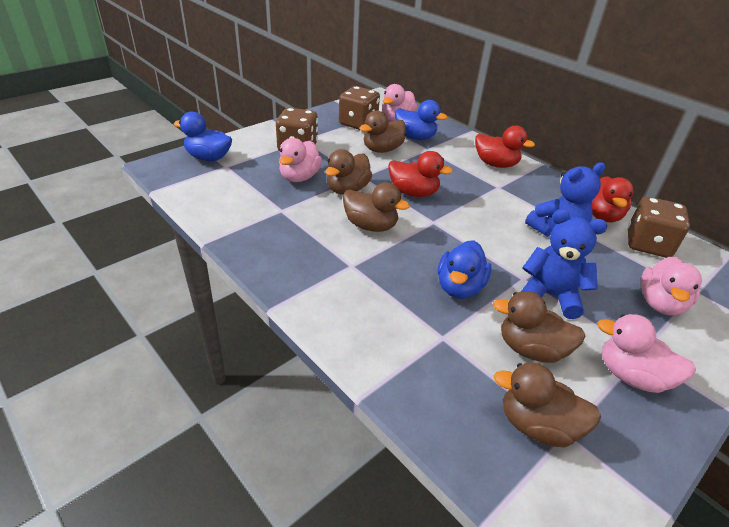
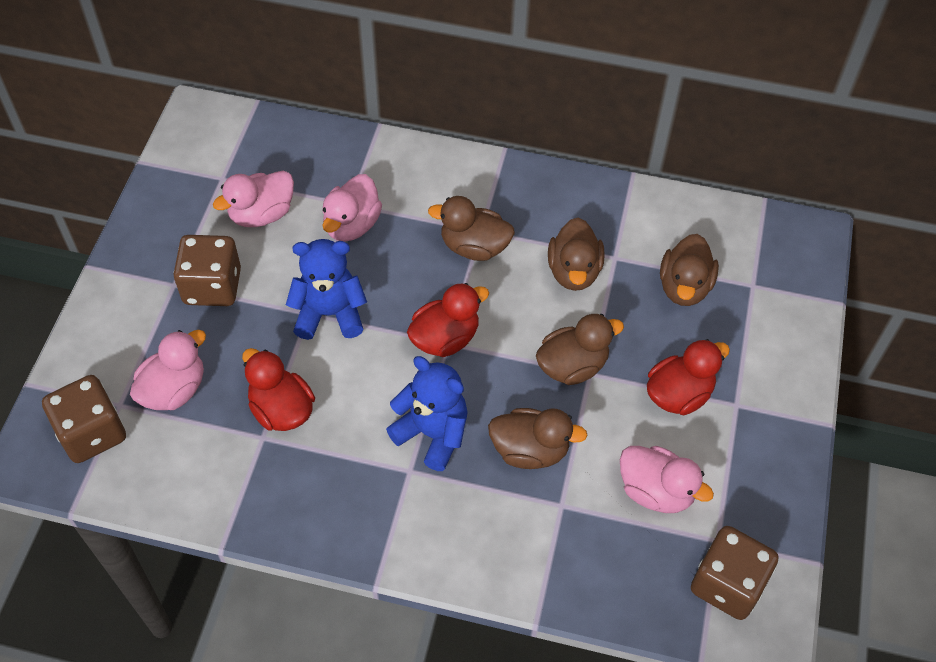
blue duck: 3 -> 0

